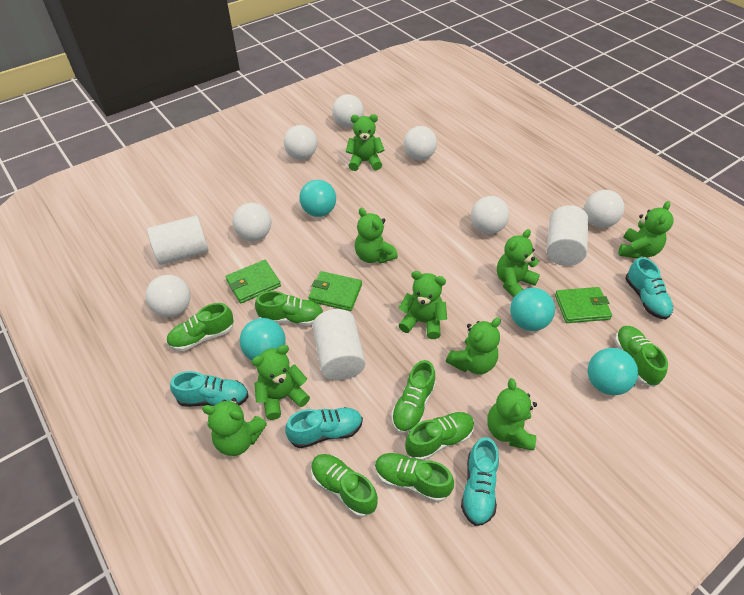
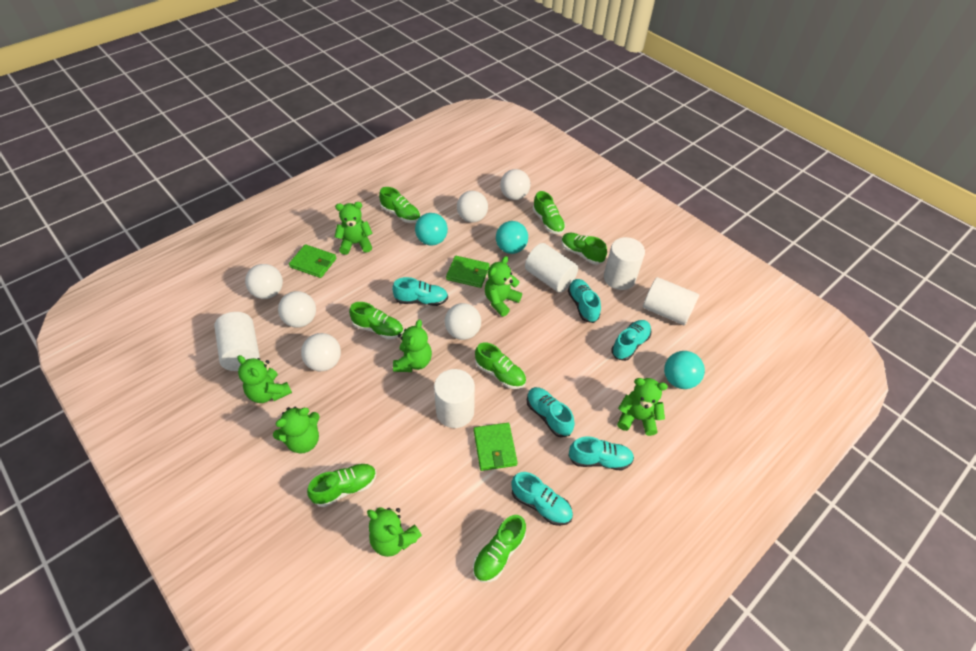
green teddy bear: 9 -> 7
turquoise ball: 4 -> 3
turquoise shoe: 4 -> 6
white ball: 7 -> 6
white cylinder: 3 -> 5

